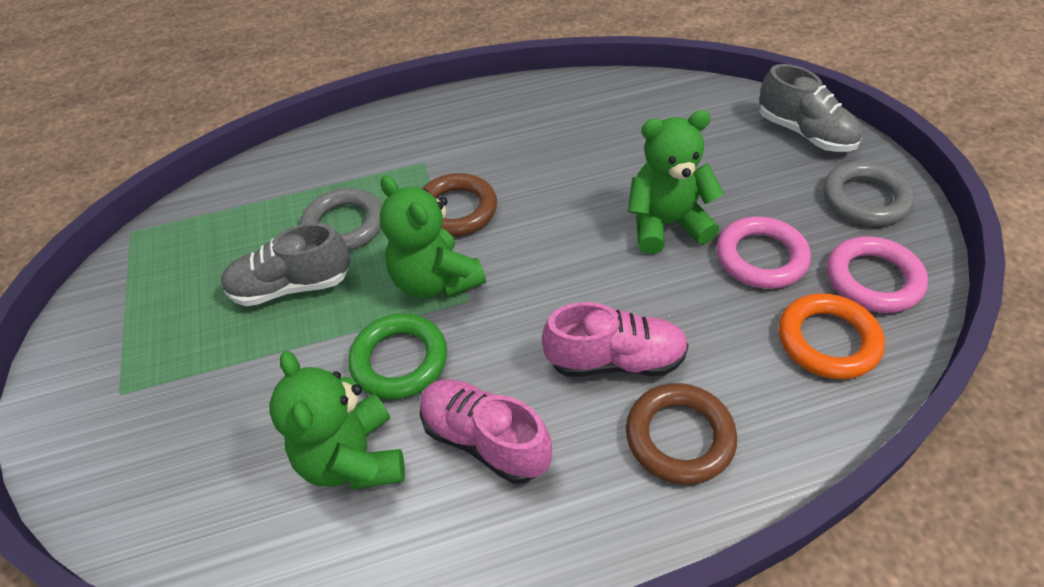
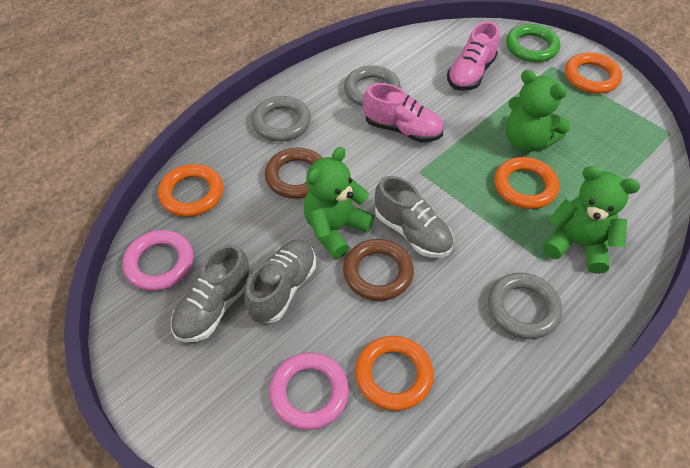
grey ring: 2 -> 3
grey shoe: 2 -> 3
orange ring: 1 -> 4

